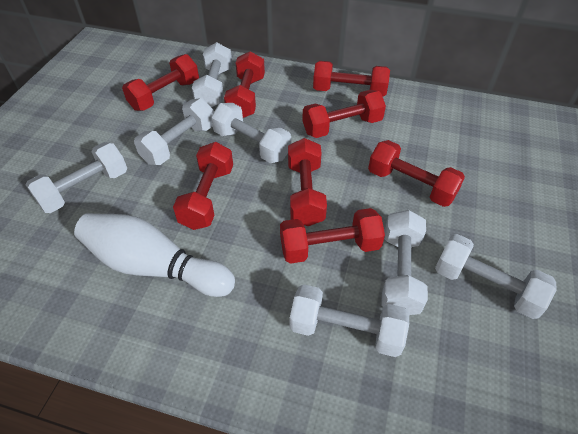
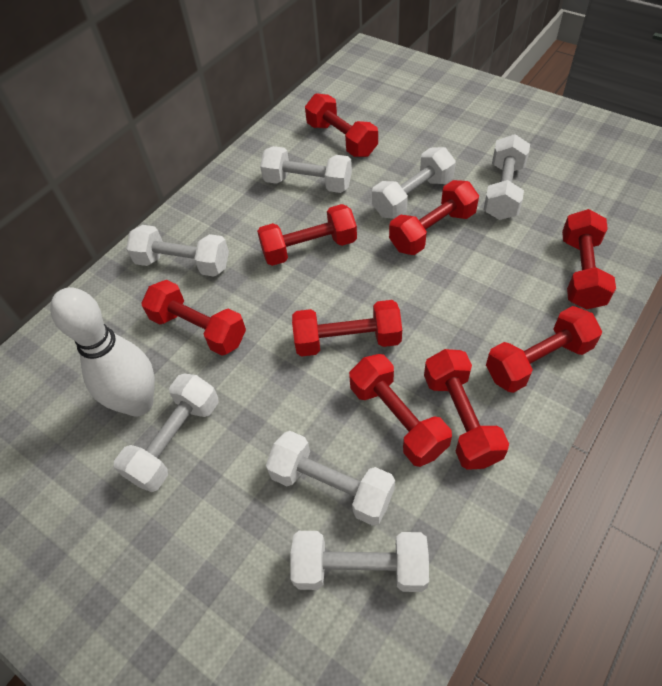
red dumbbell: 8 -> 9

